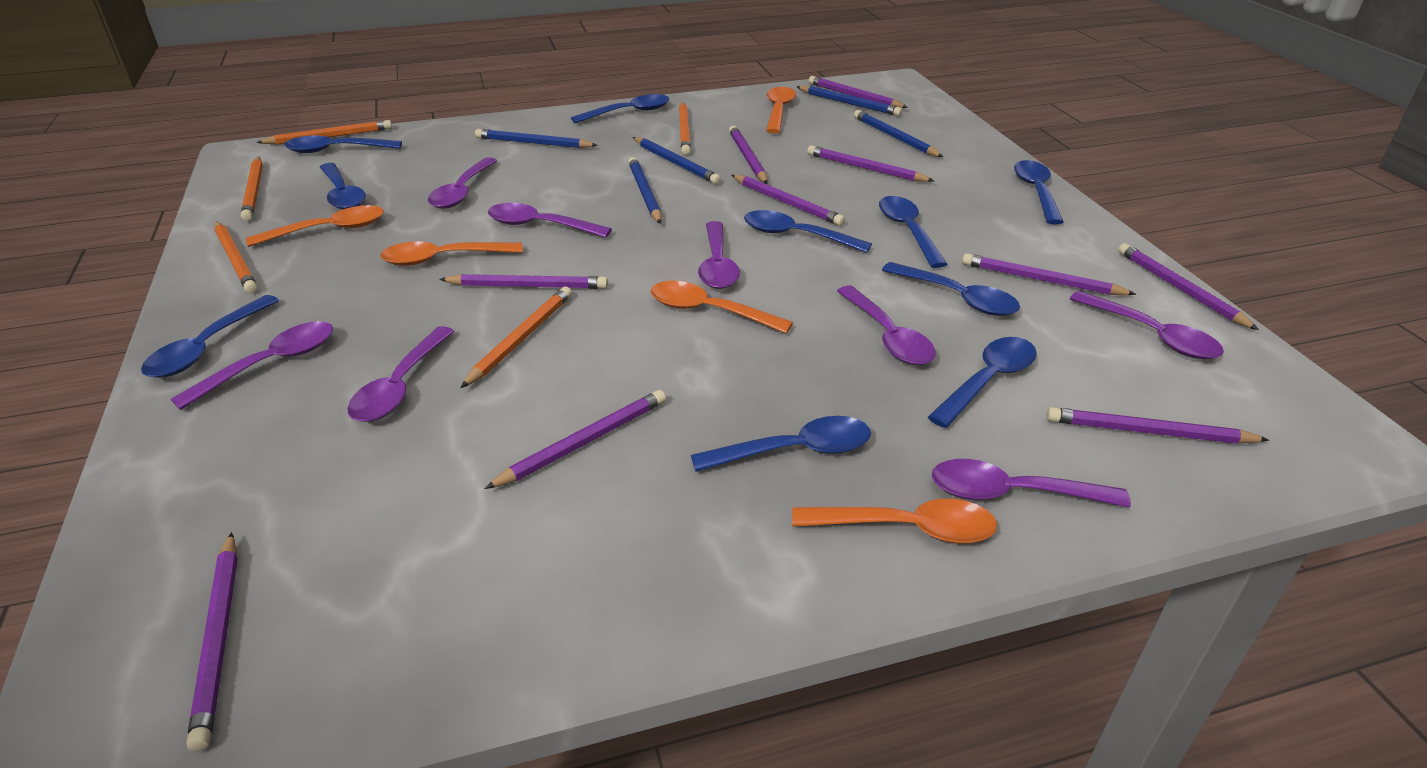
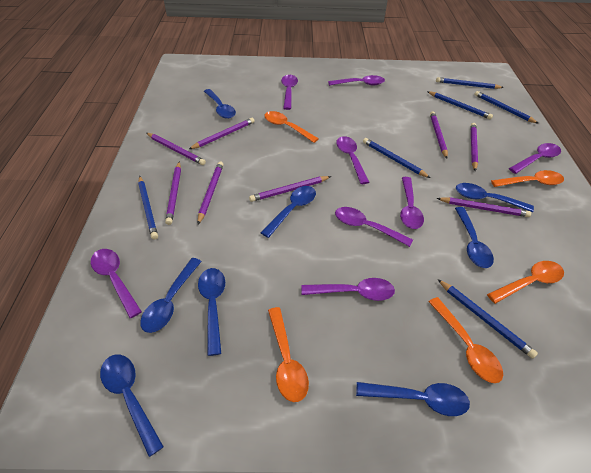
blue pencil: 5 -> 6
blue spoon: 10 -> 8
orange pencil: 5 -> 0
purple pencil: 10 -> 8

